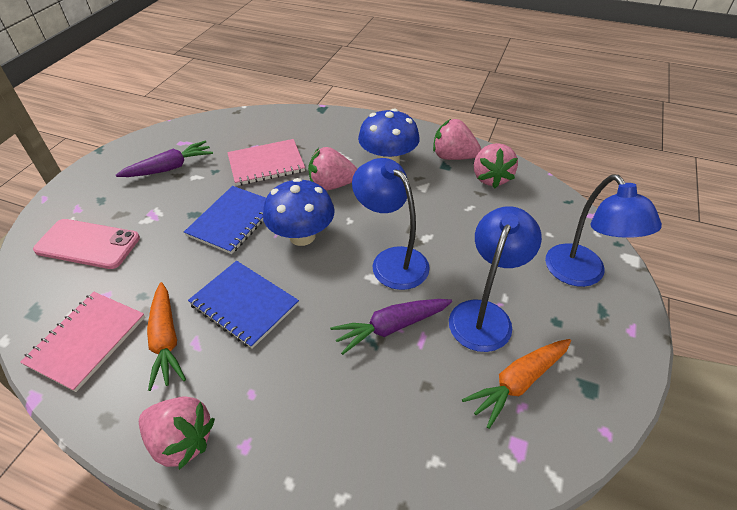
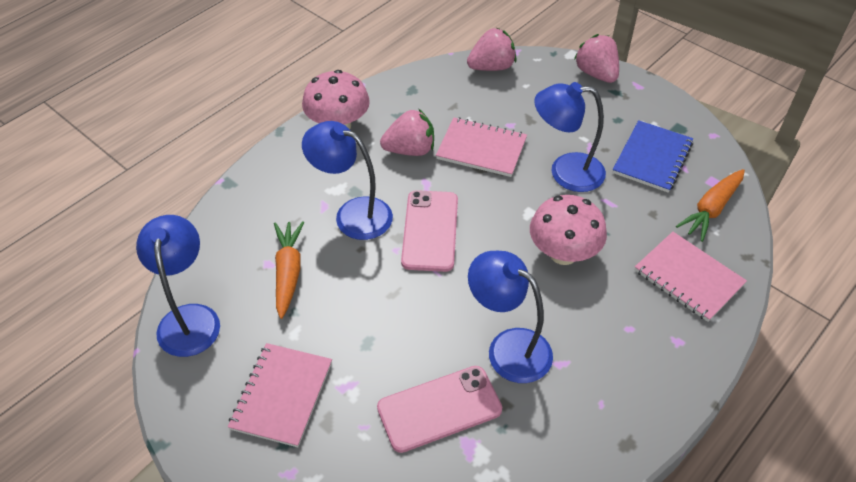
blue lamp: 3 -> 4
blue mushroom: 2 -> 0
blue notebook: 2 -> 1
pink mushroom: 0 -> 2
pink notebook: 2 -> 3
pink phone: 1 -> 2
pink strawberry: 4 -> 3
purple carrot: 2 -> 0

